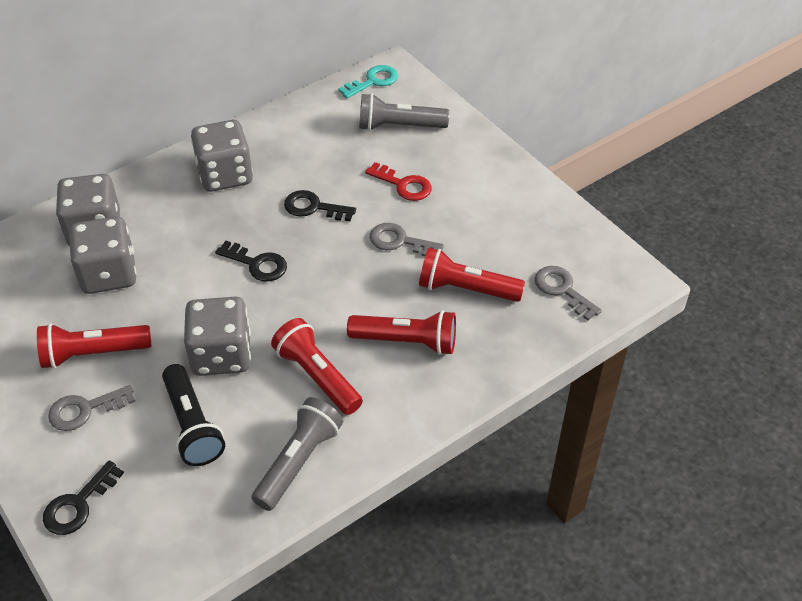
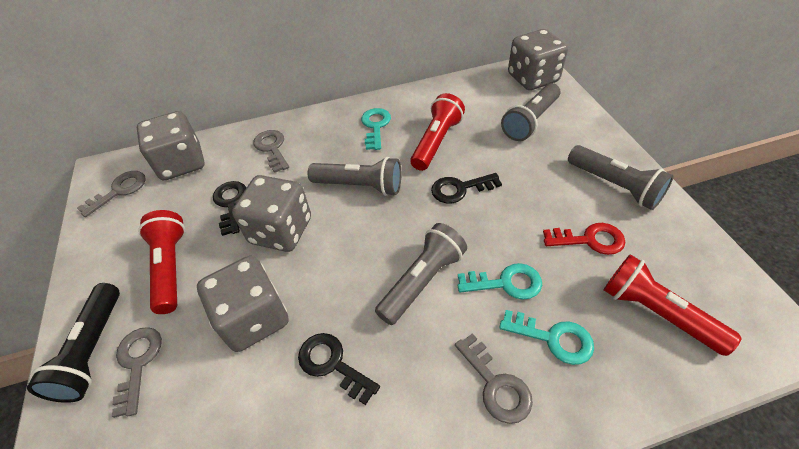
grey flashlight: 2 -> 4
grey key: 3 -> 4
red flashlight: 4 -> 3
turquoise key: 1 -> 3

